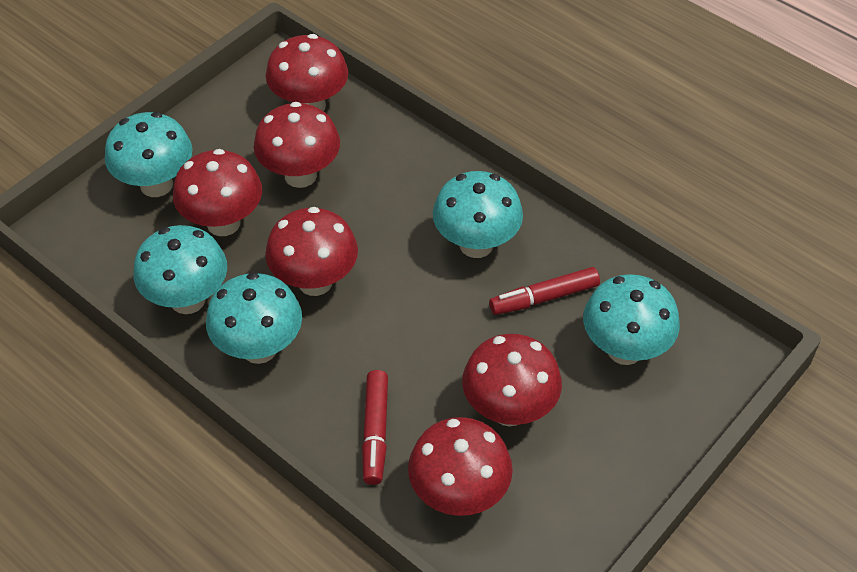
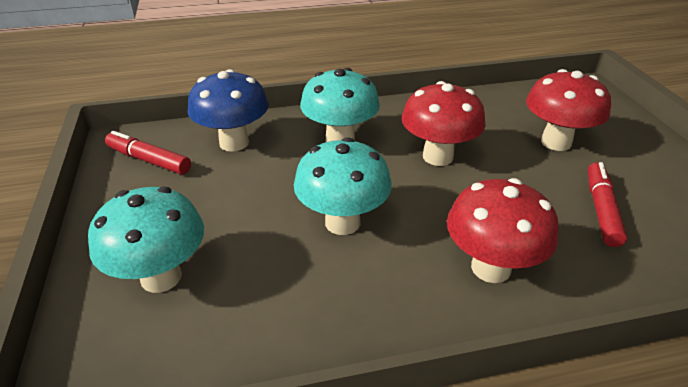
blue mushroom: 0 -> 1
red mushroom: 6 -> 3
turquoise mushroom: 5 -> 3

